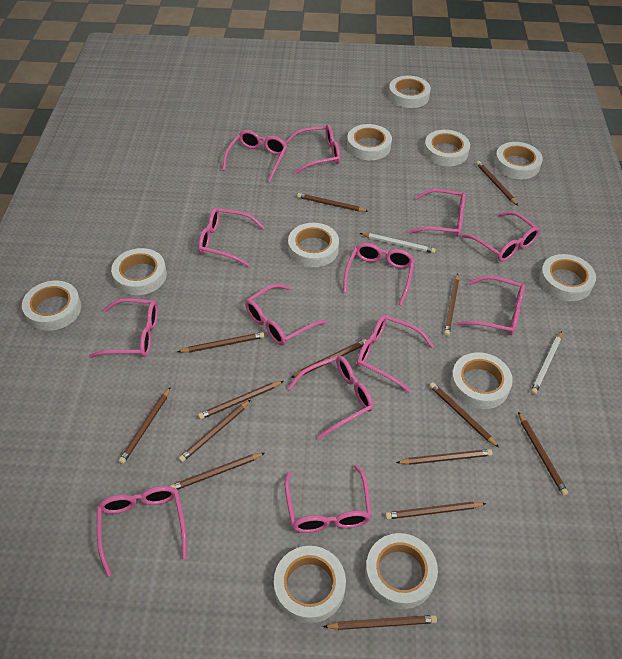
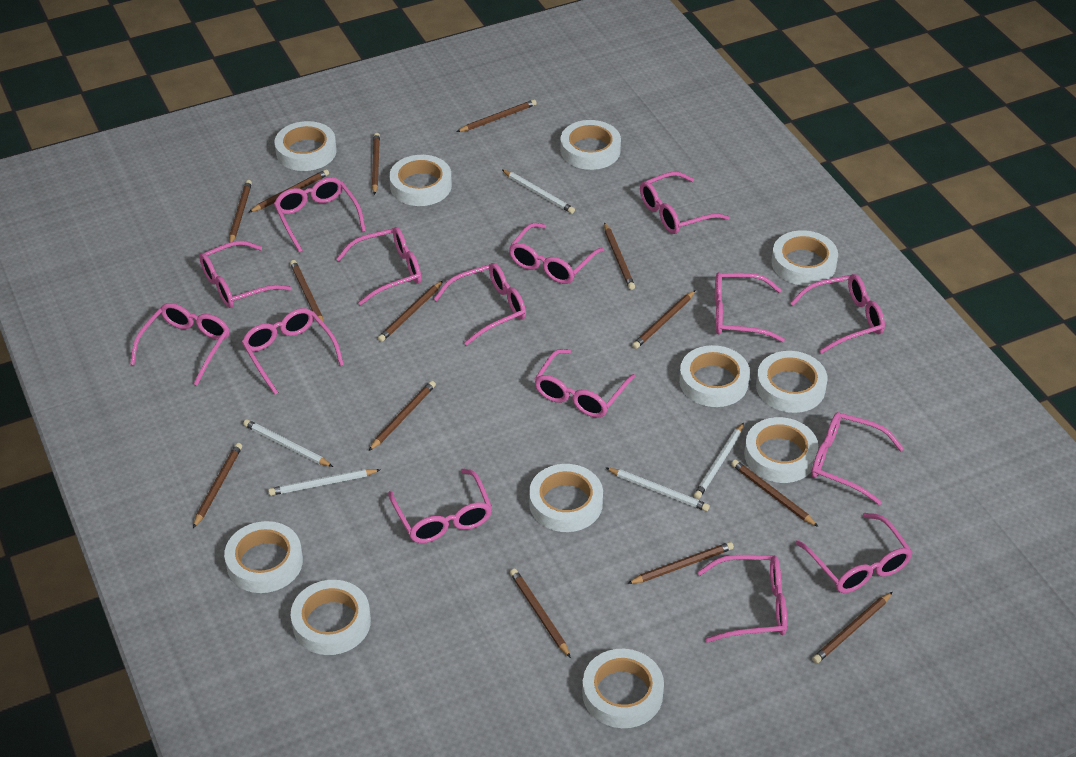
pink glasses: 13 -> 15
white pencil: 2 -> 5

